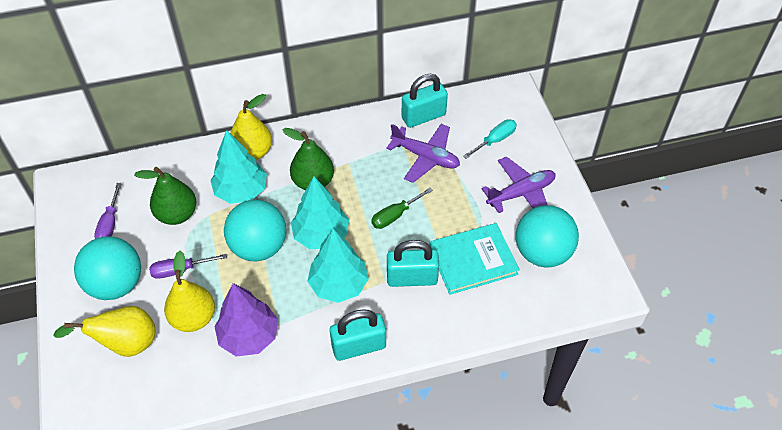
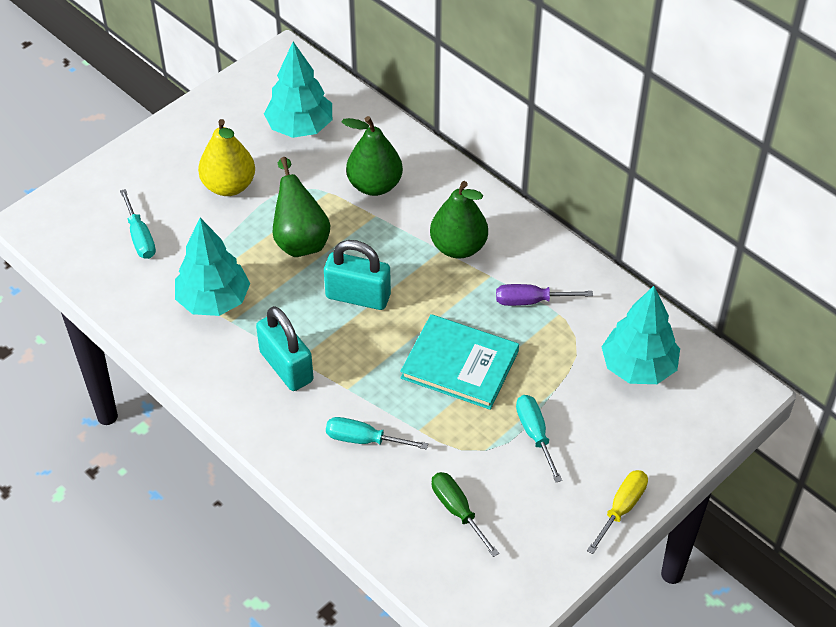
green pear: 2 -> 3
purple plane: 2 -> 0
purple screwdriver: 2 -> 1
purple tree: 1 -> 0
turquoise ball: 3 -> 0
turquoise padlock: 3 -> 2
turquoise screwdriver: 1 -> 3
yellow pear: 3 -> 1
yellow screwdriver: 0 -> 1

